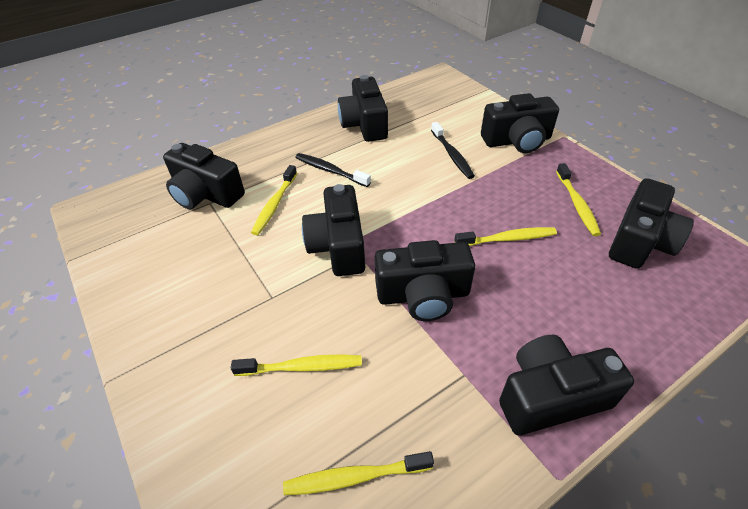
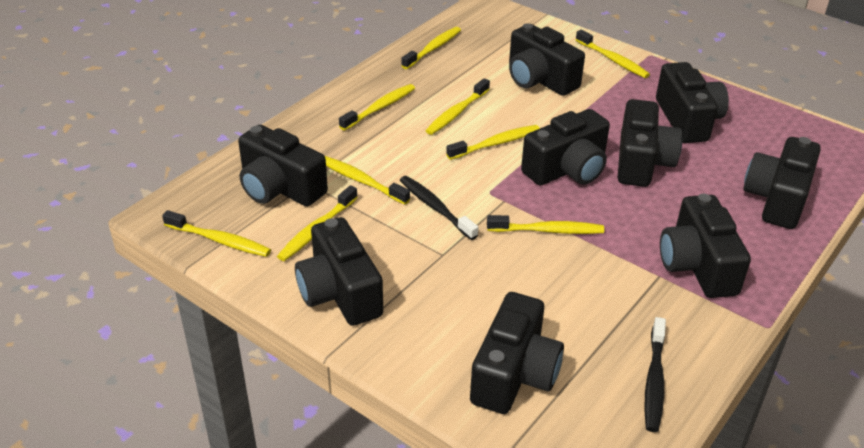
black camera: 7 -> 9
yellow toothbrush: 5 -> 9

